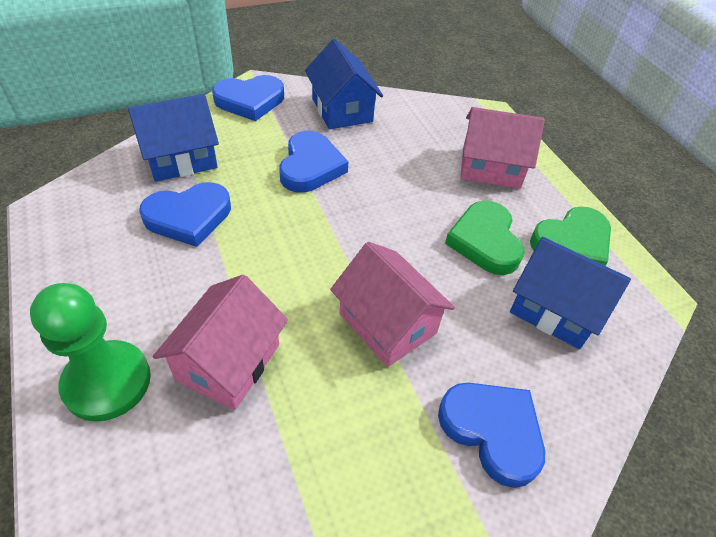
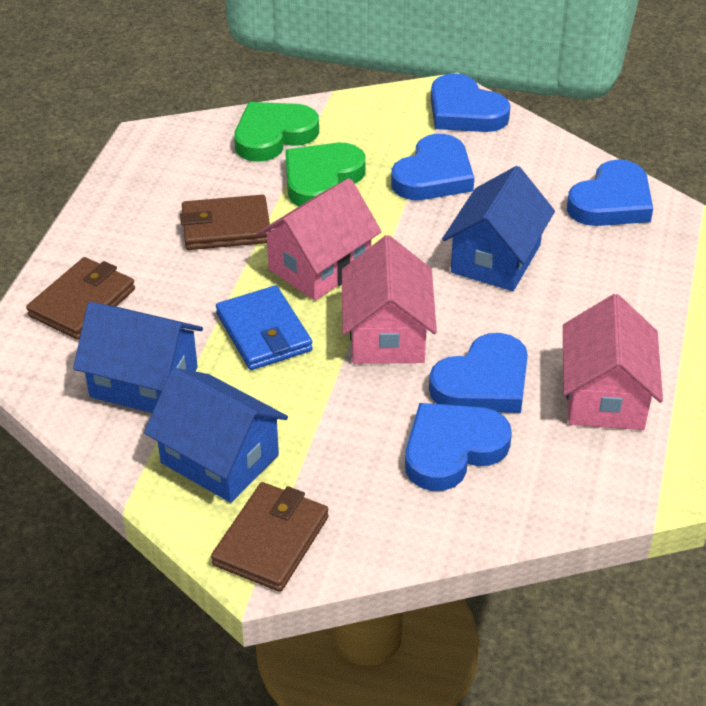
blue heart: 4 -> 5
blue wallet: 0 -> 1
brown wallet: 0 -> 3
green pawn: 1 -> 0

